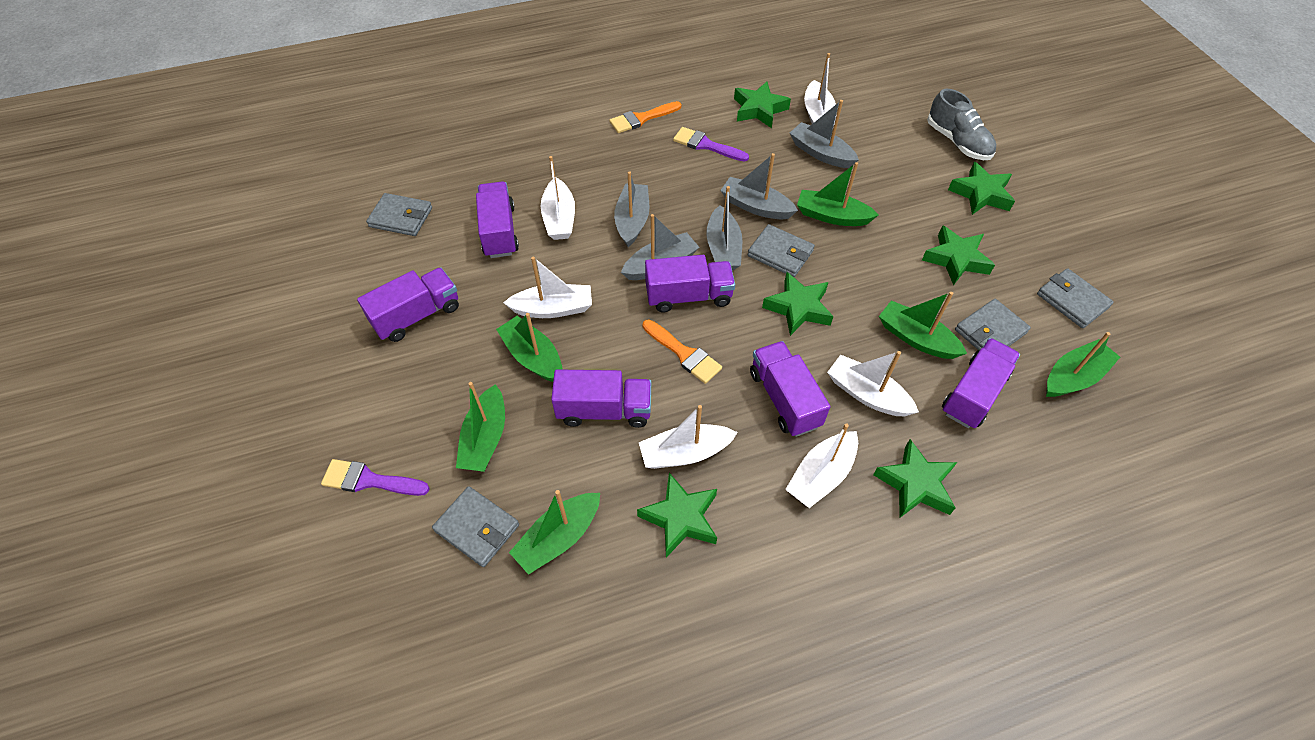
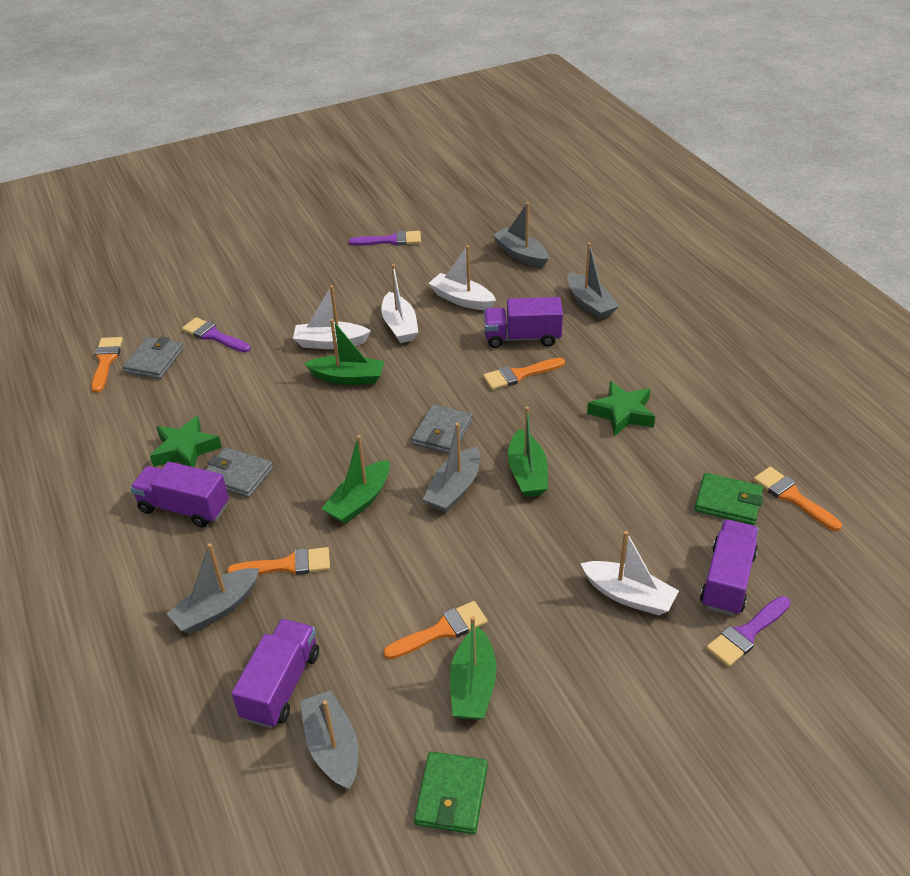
green boat: 6 -> 4
green star: 6 -> 2
green wallet: 0 -> 2
grey shoe: 1 -> 0
grey wallet: 5 -> 3
orange brush: 2 -> 5
purple brush: 2 -> 3
purple truck: 6 -> 4
white boat: 6 -> 4

